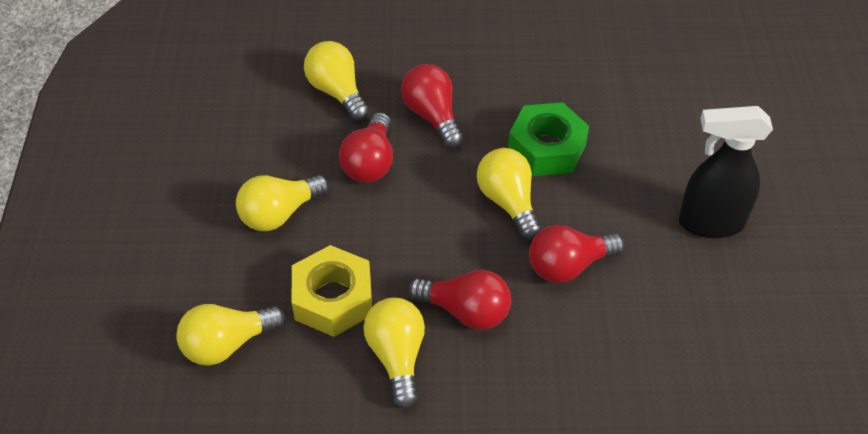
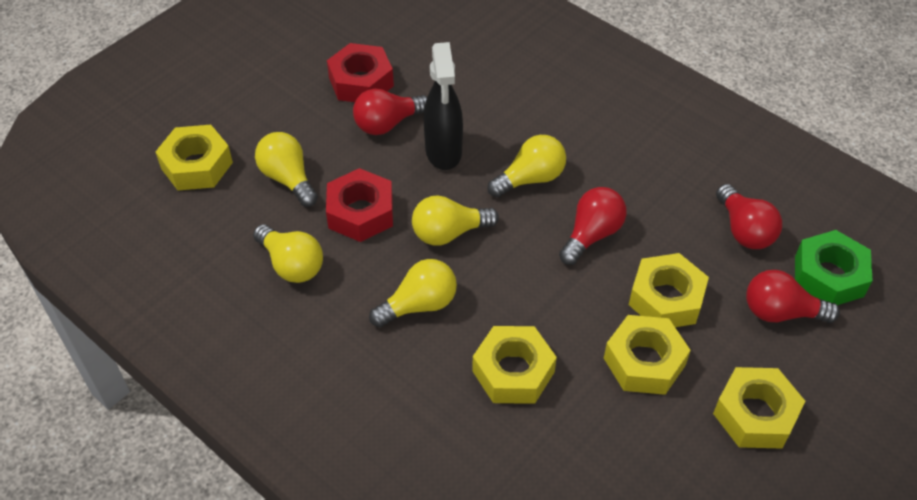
red nut: 0 -> 2
yellow nut: 1 -> 5

